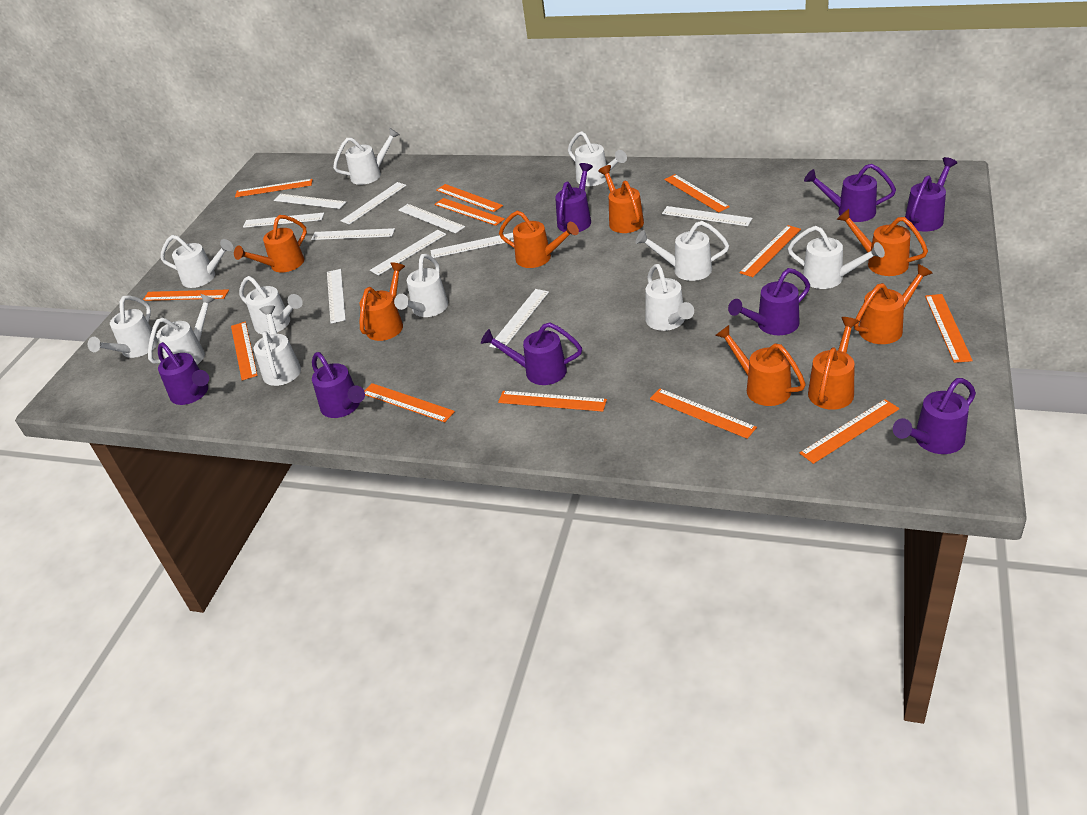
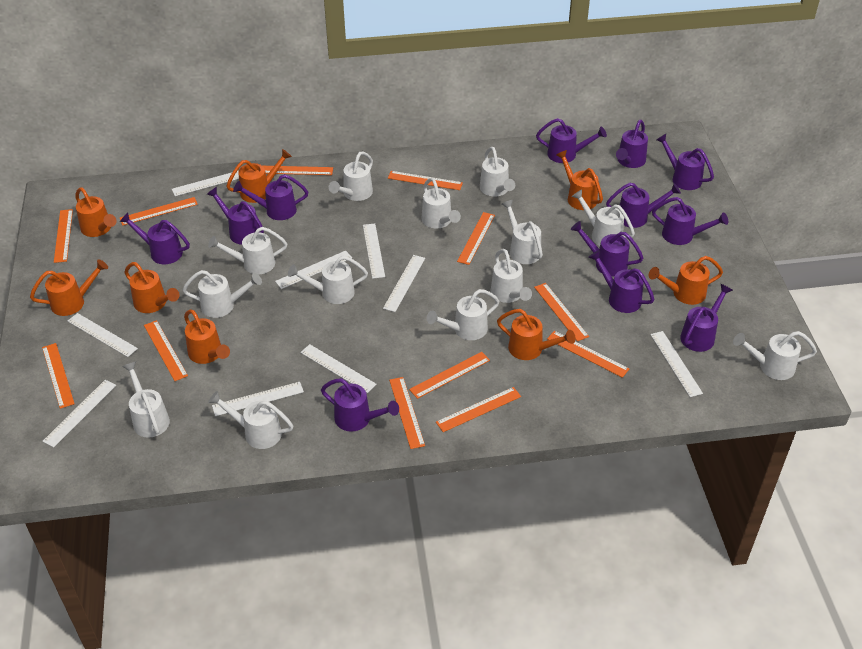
purple watering can: 8 -> 12
white ruler: 10 -> 9
white watering can: 11 -> 13

